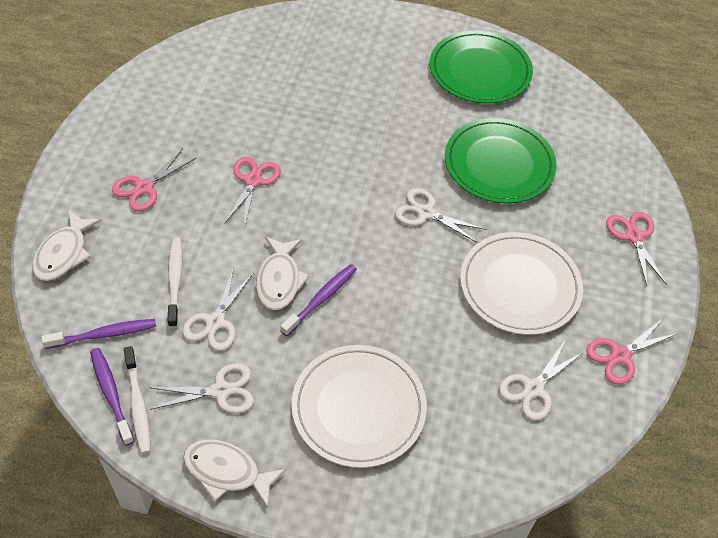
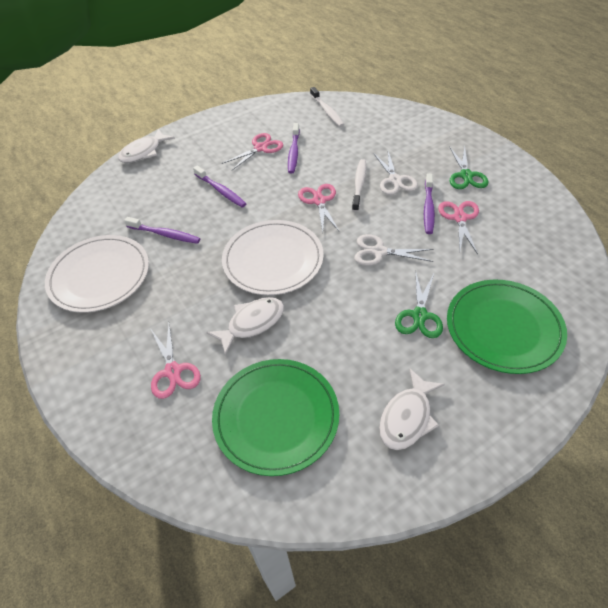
green scissors: 0 -> 2
purple toothbrush: 3 -> 4
white scissors: 4 -> 2

